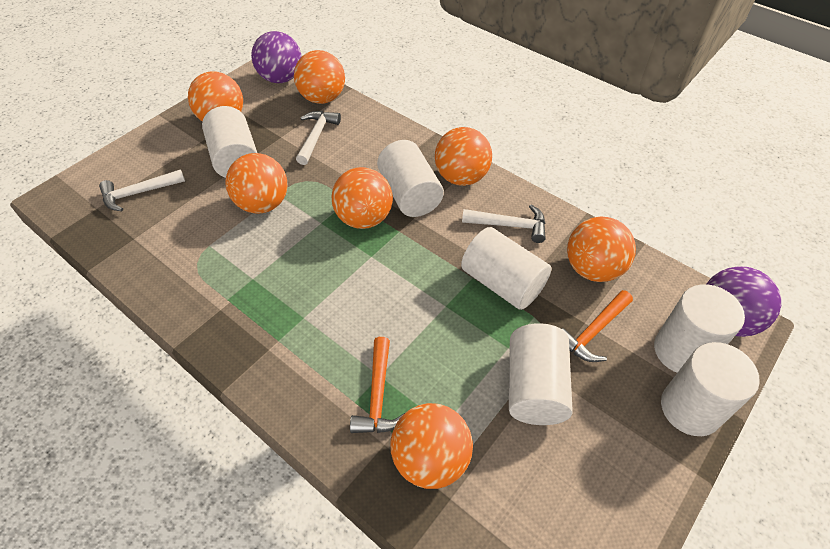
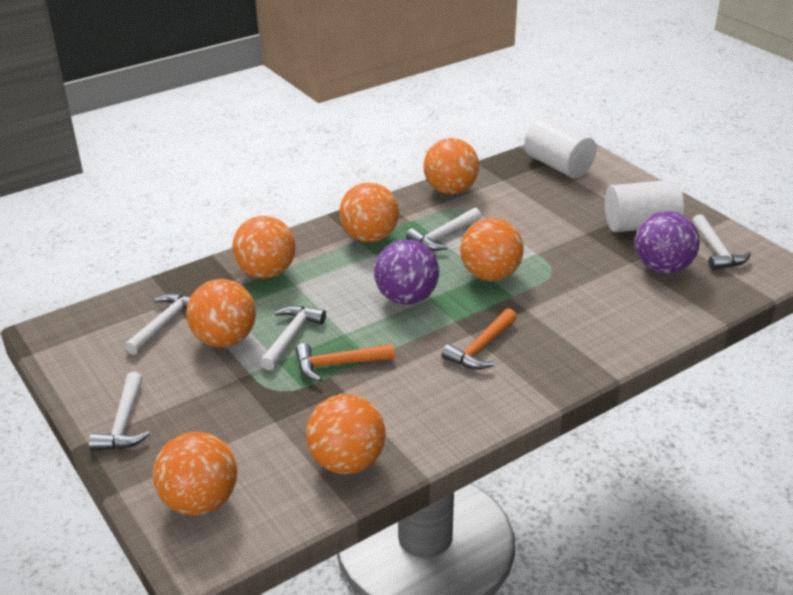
white cylinder: 6 -> 2
white hammer: 3 -> 5

